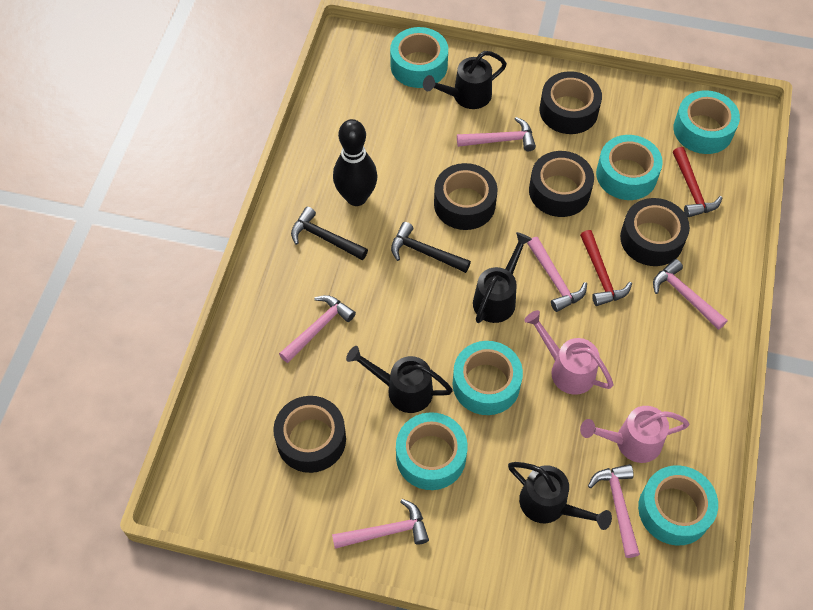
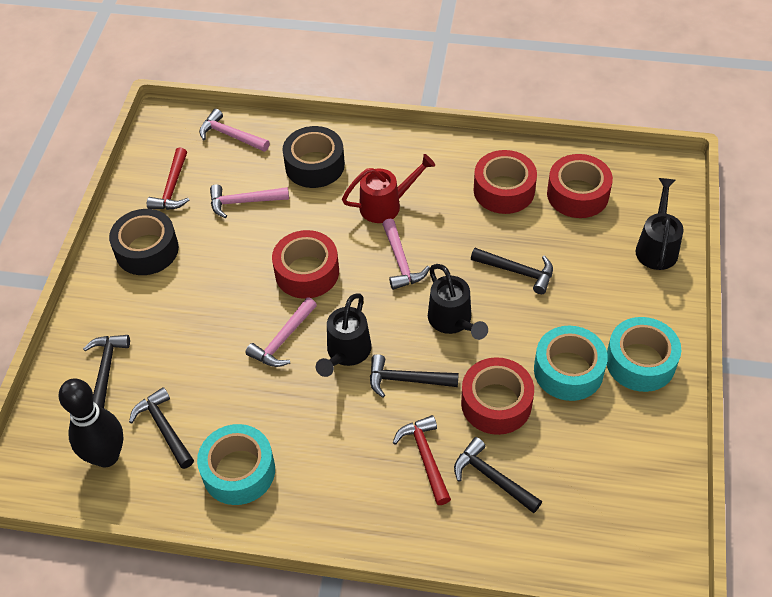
black hammer: 2 -> 5
black tape: 5 -> 2
black watering can: 4 -> 3
pink hammer: 6 -> 4
pink watering can: 2 -> 0
red tape: 0 -> 4
red watering can: 0 -> 1
turquoise tape: 6 -> 3

